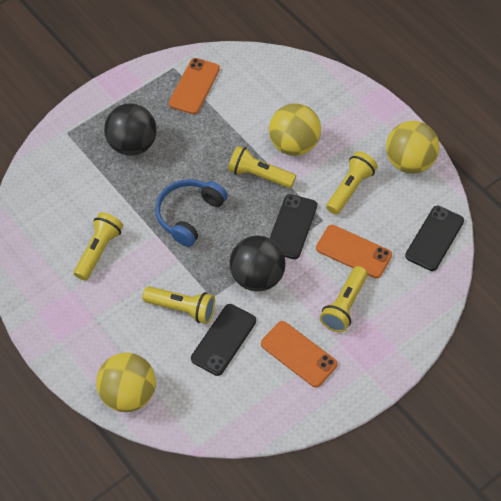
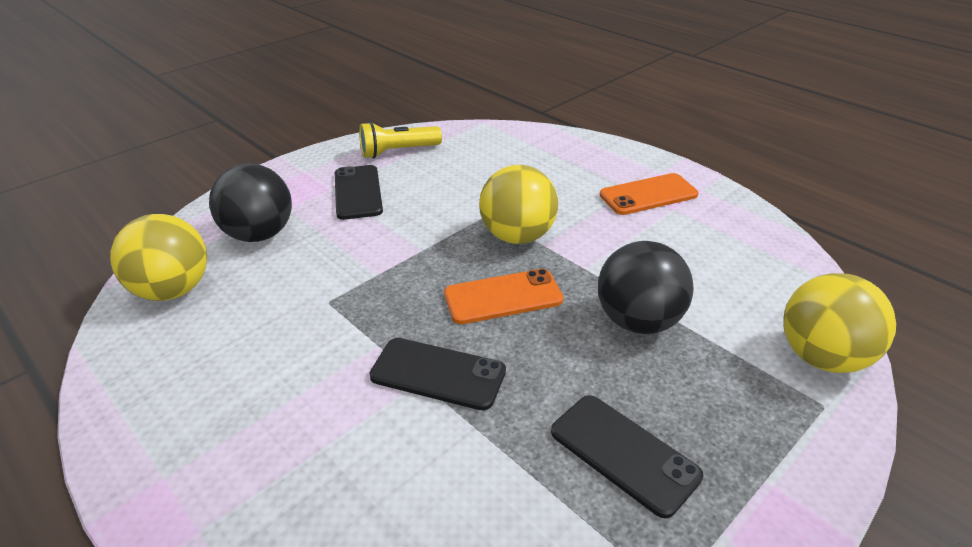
blue headphones: 1 -> 0
orange phone: 3 -> 2
yellow flashlight: 5 -> 1

